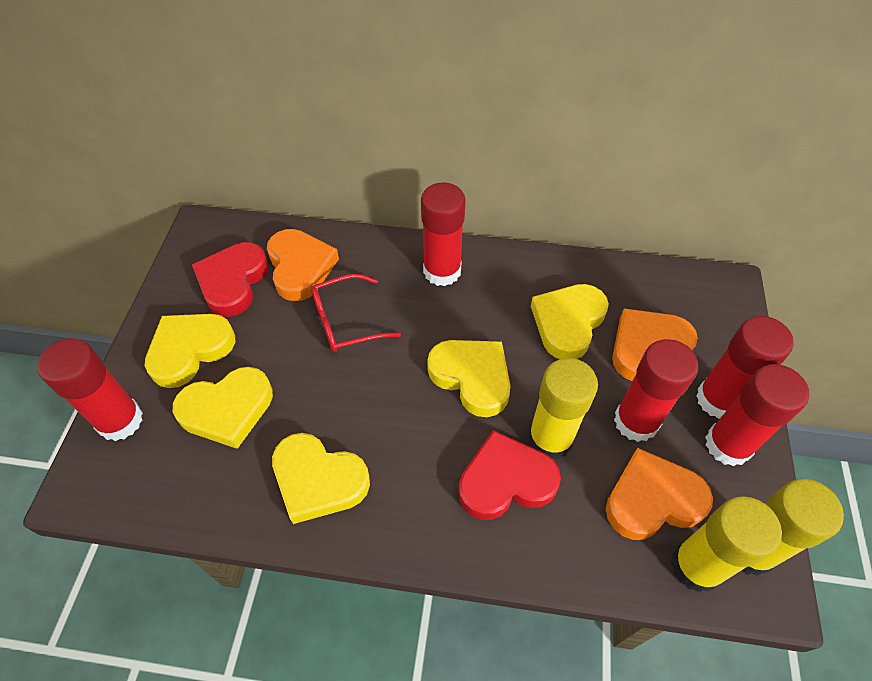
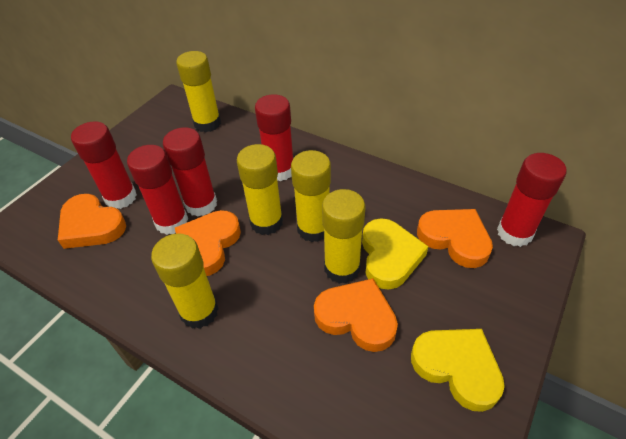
orange heart: 3 -> 4
red glasses: 1 -> 0
red heart: 2 -> 0
yellow glue stick: 3 -> 5
yellow heart: 5 -> 2

